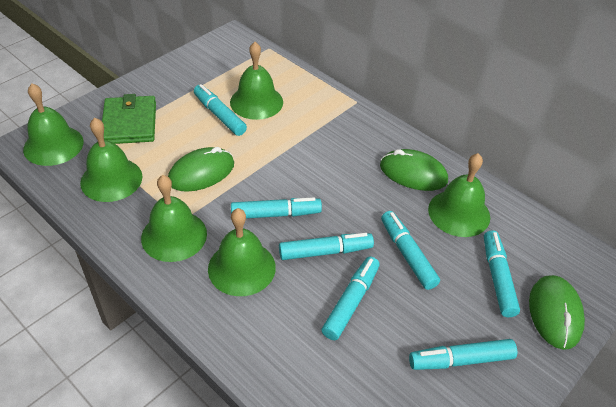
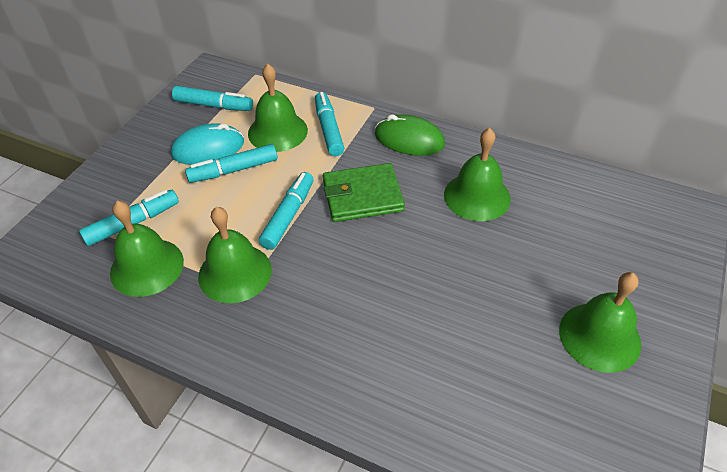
green bell: 6 -> 5
green mouse: 3 -> 1
turquoise marker: 7 -> 5
turquoise mouse: 0 -> 1

